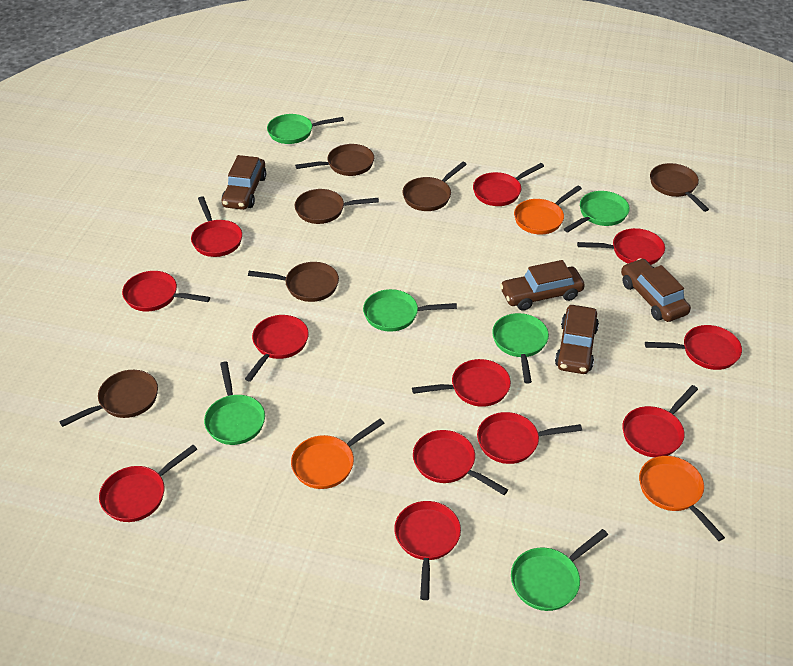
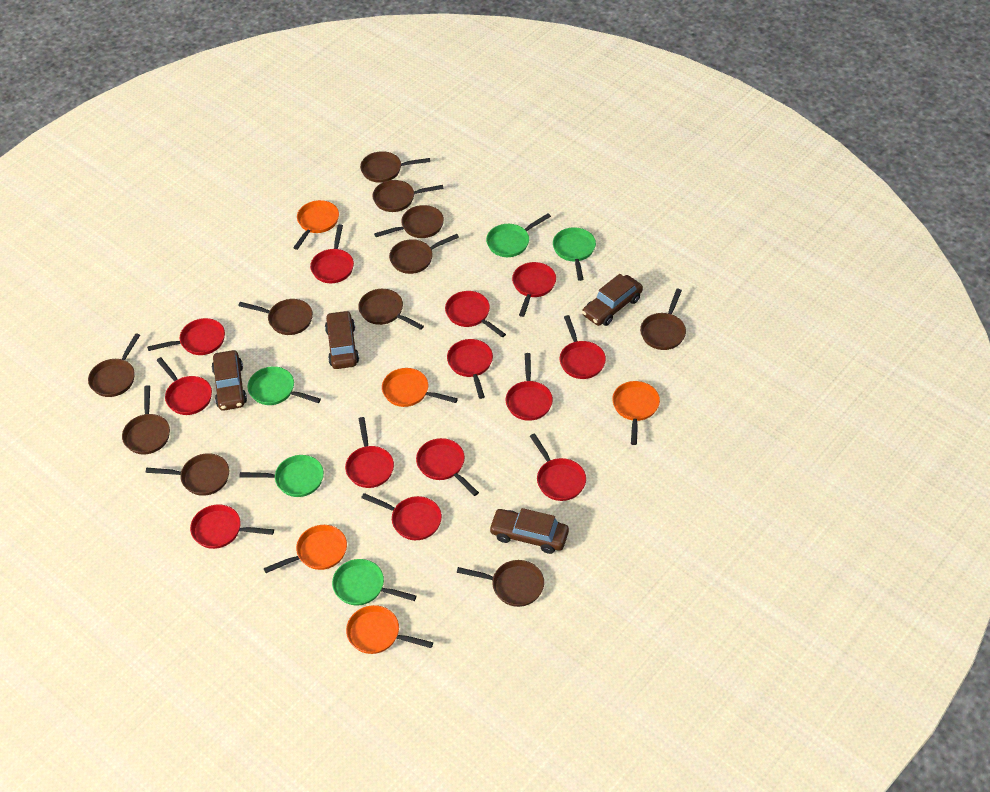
brown pan: 6 -> 11
green pan: 6 -> 5
orange pan: 3 -> 5
red pan: 12 -> 13

